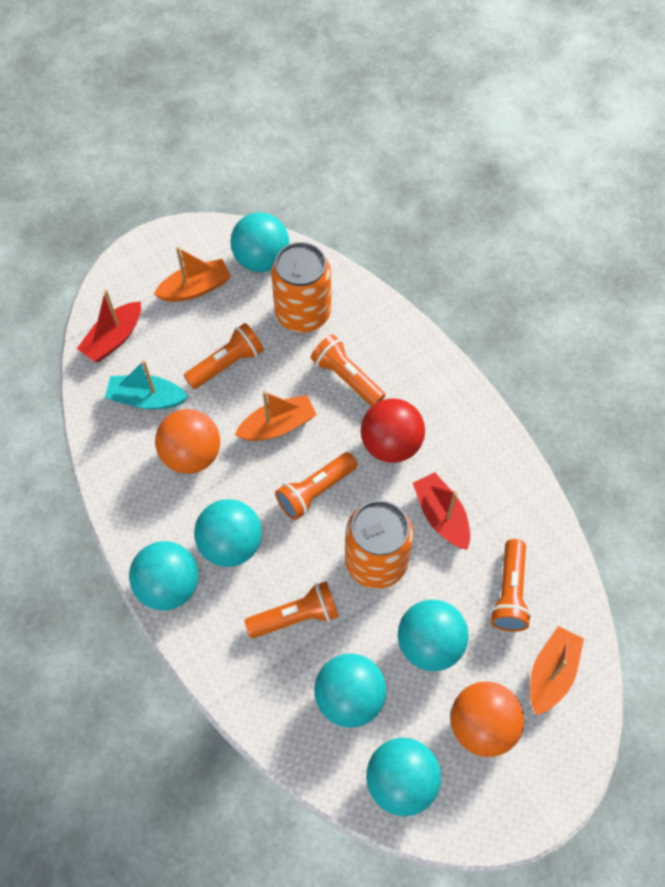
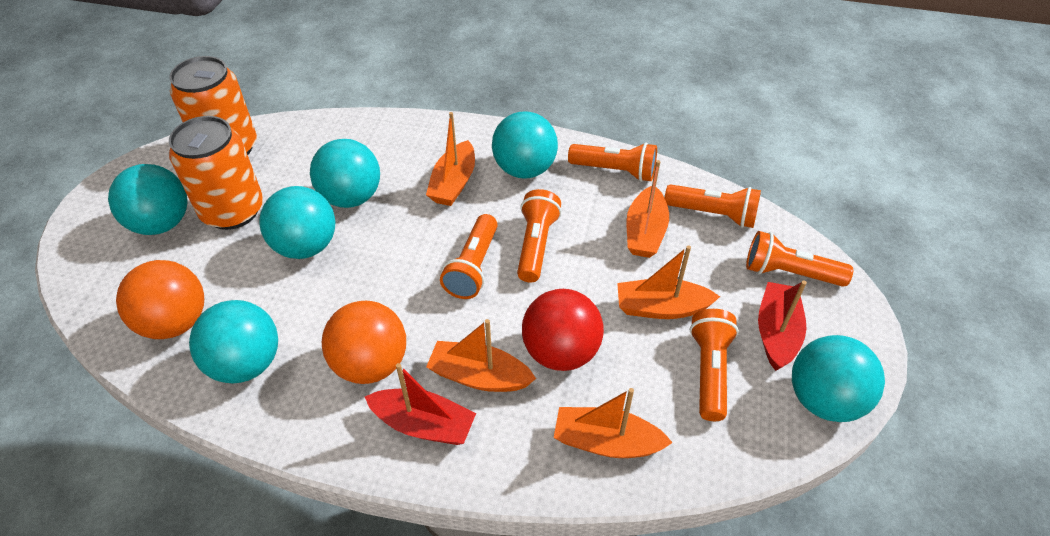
orange boat: 3 -> 5
orange flashlight: 5 -> 6
turquoise boat: 1 -> 0

